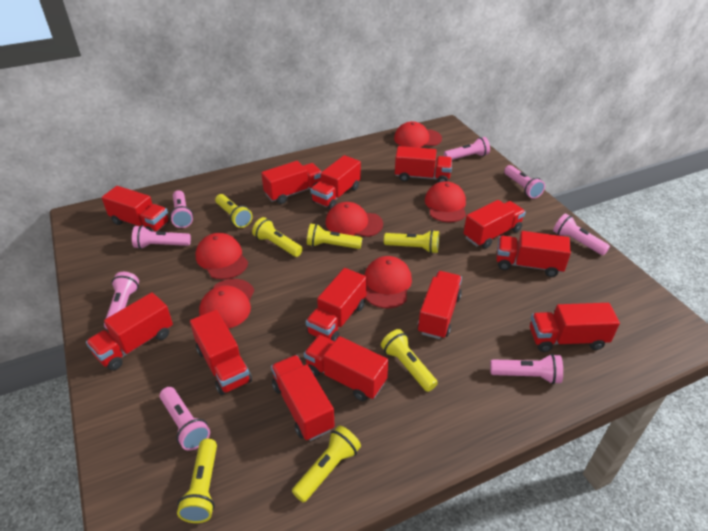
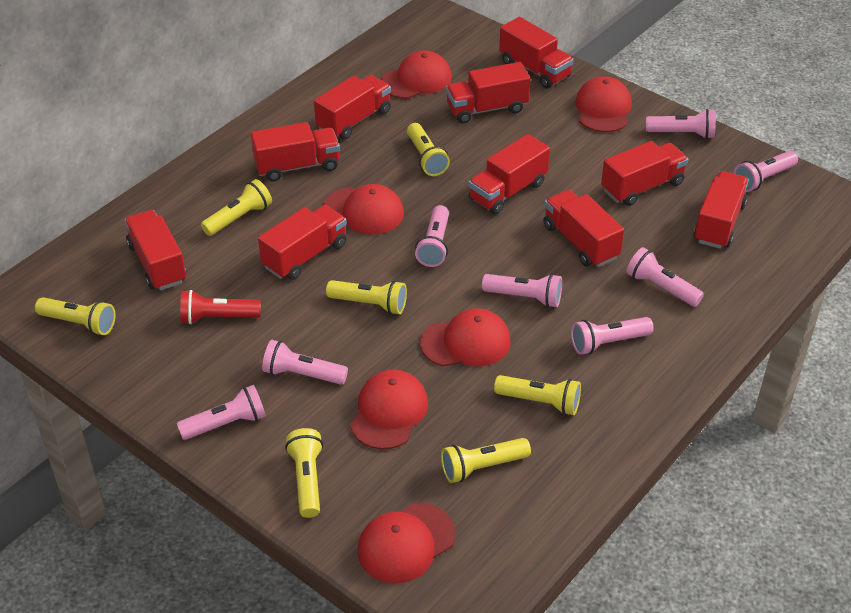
red flashlight: 0 -> 1
red truck: 13 -> 10

